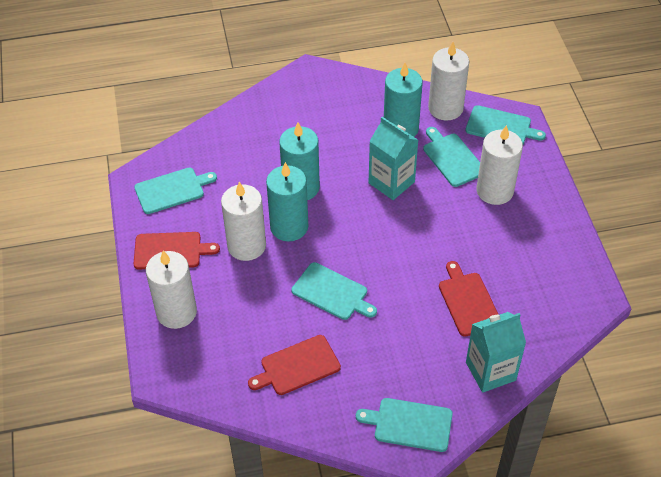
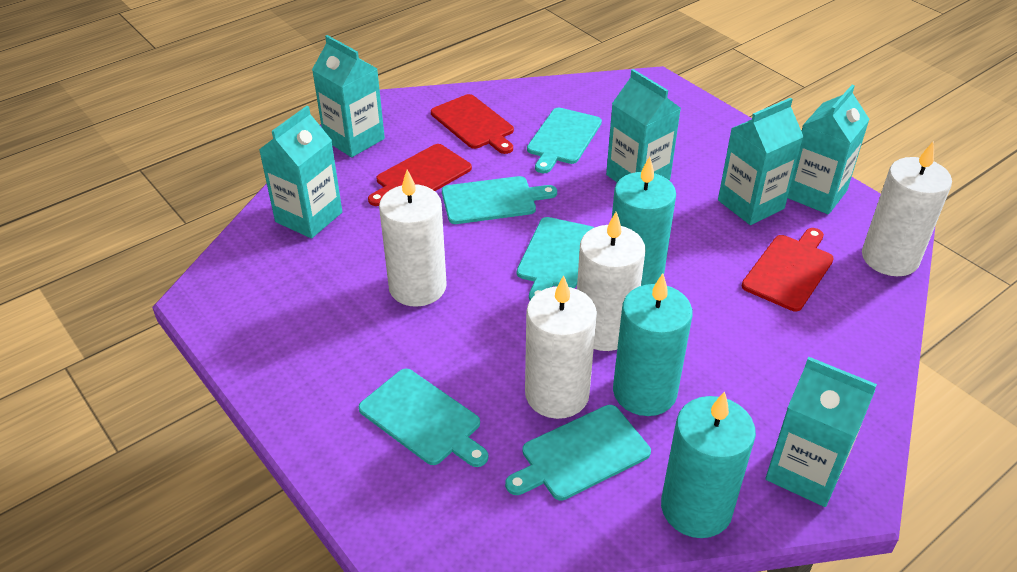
turquoise carton: 2 -> 6

